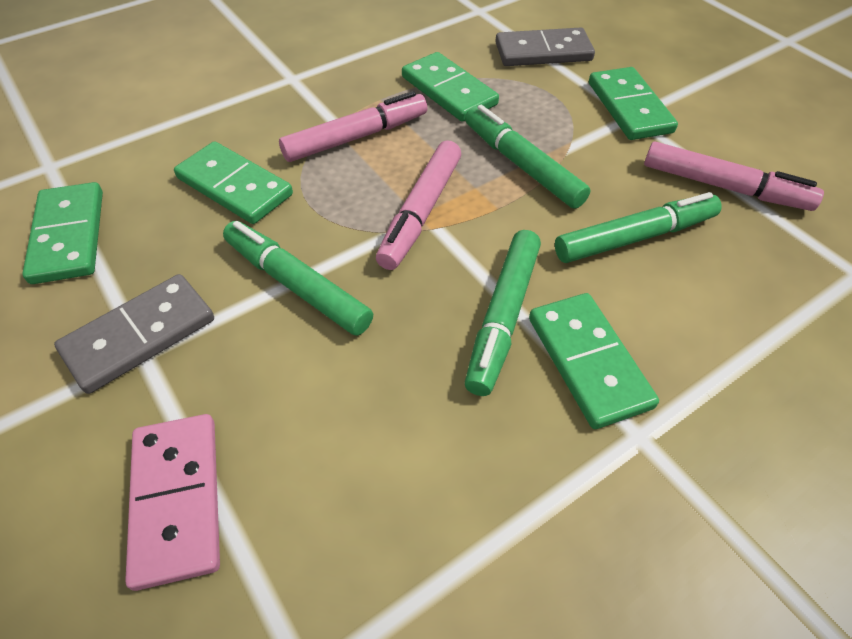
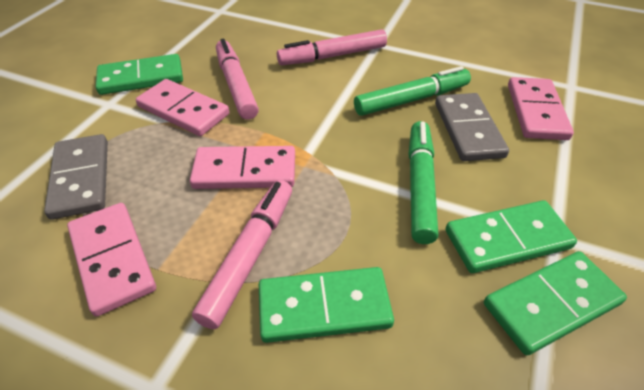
green domino: 5 -> 4
green marker: 4 -> 2
pink domino: 1 -> 4

